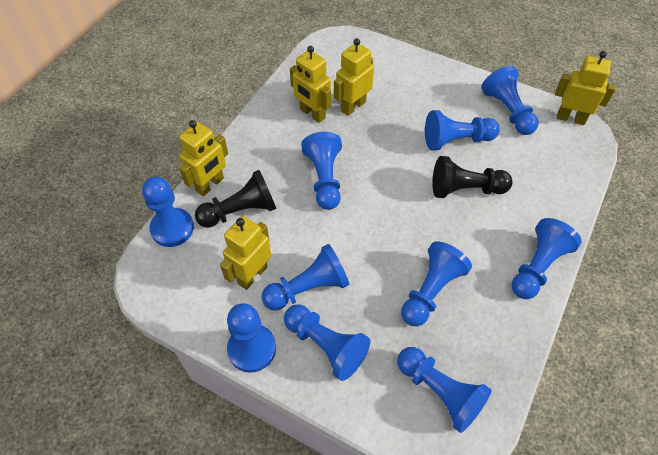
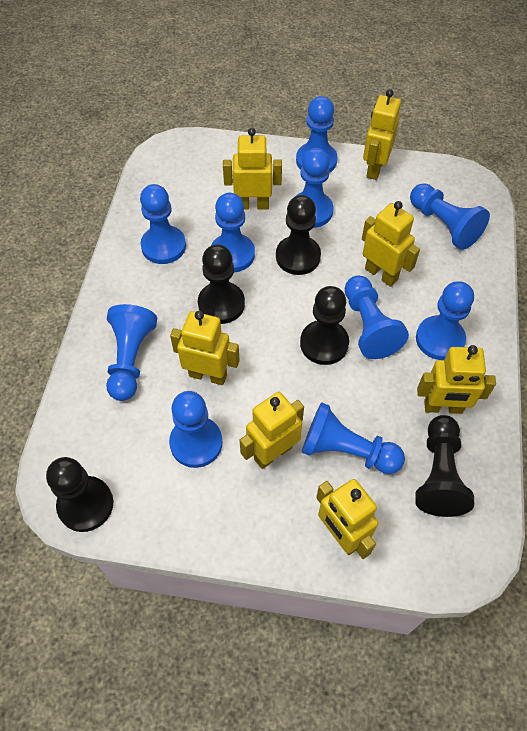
black pawn: 2 -> 5
yellow robot: 5 -> 7

